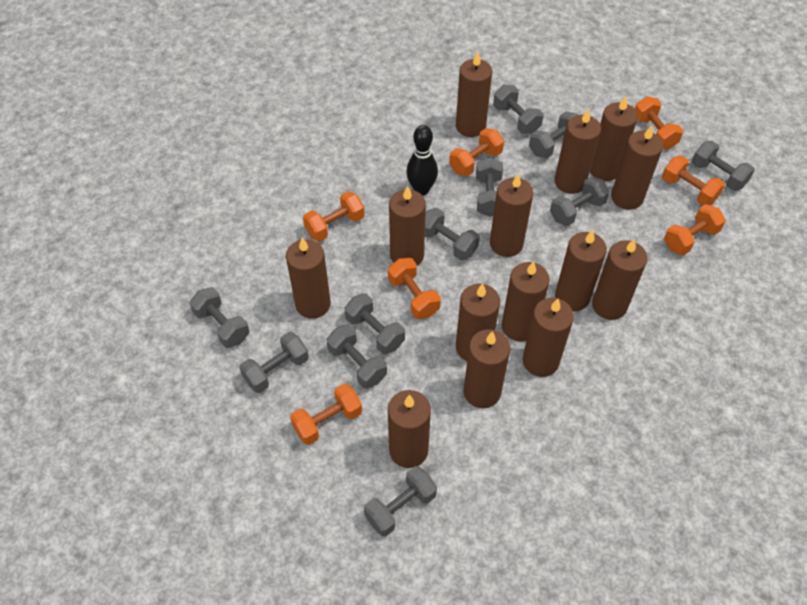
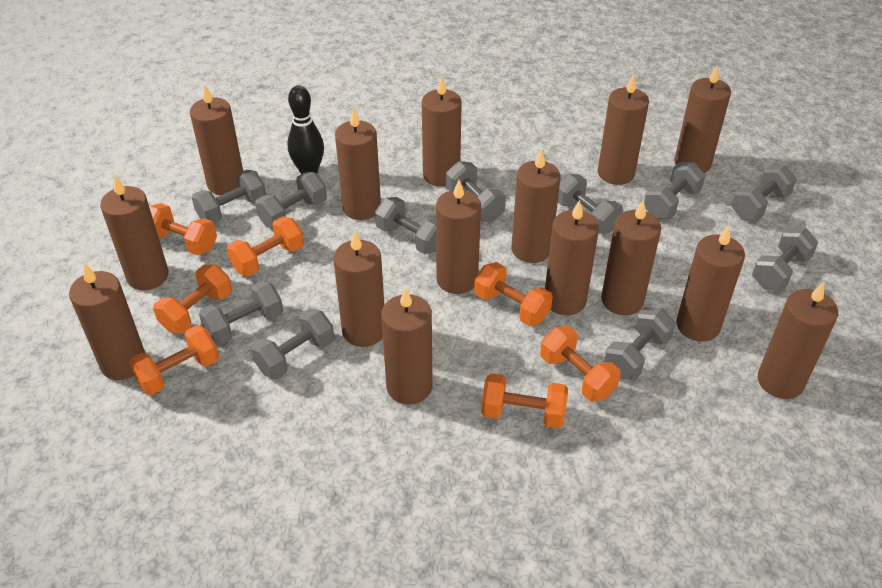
brown candle: 14 -> 15

